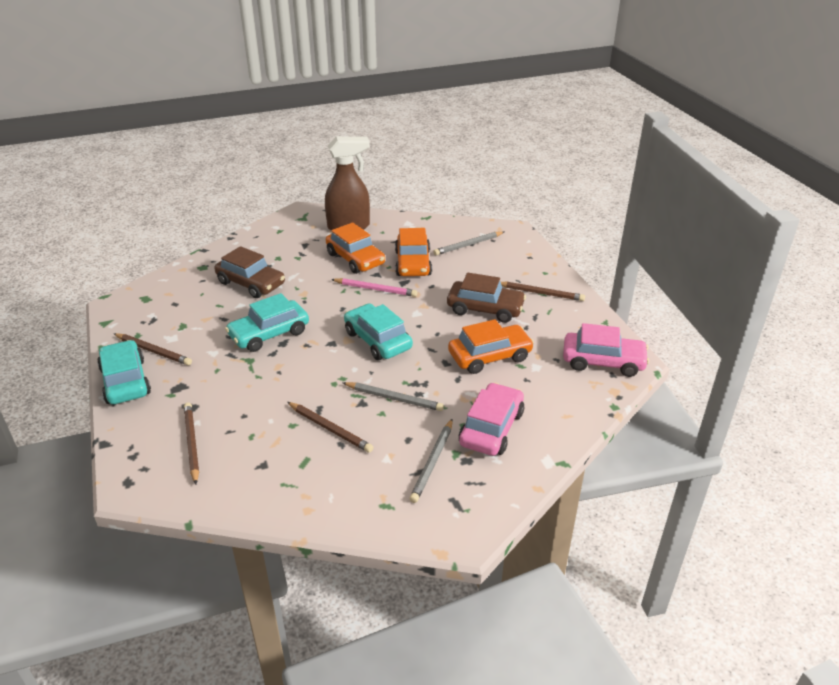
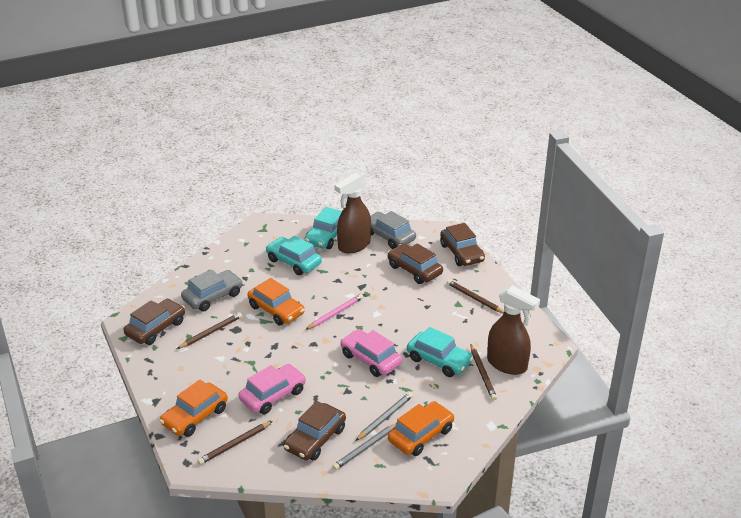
brown car: 2 -> 4
brown spray bottle: 1 -> 2
grey car: 0 -> 2
grey pencil: 3 -> 2

